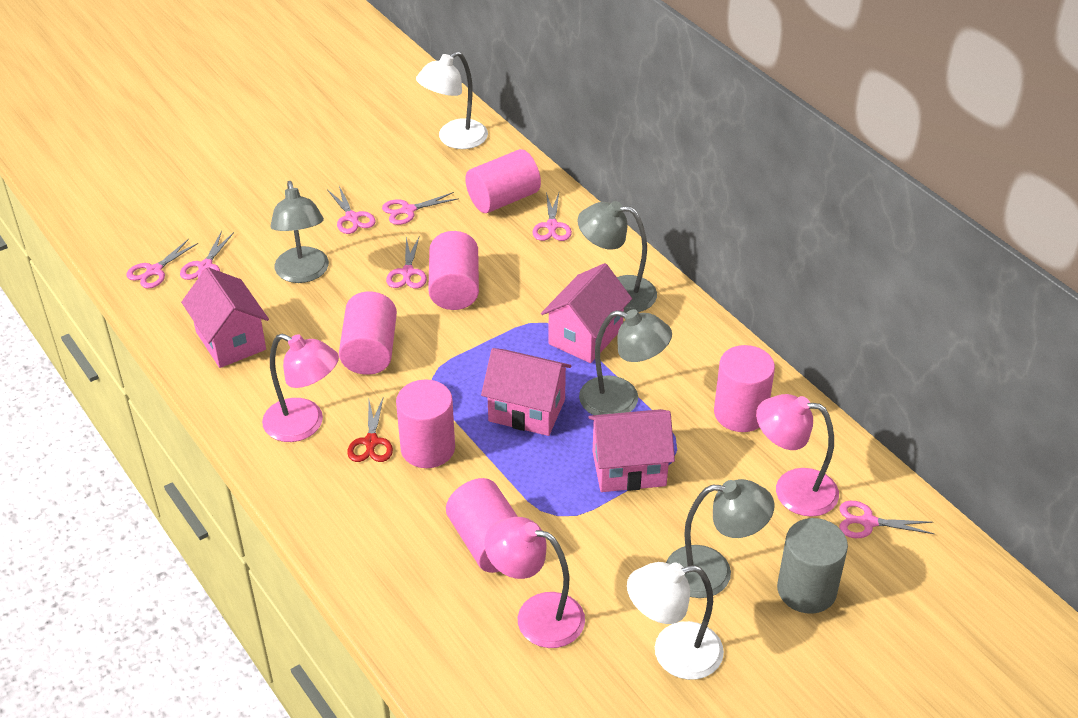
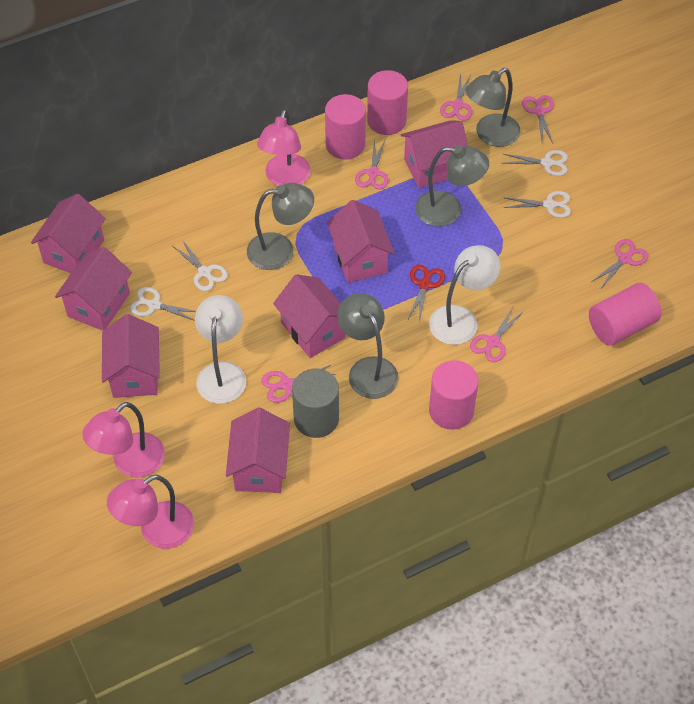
pink cylinder: 6 -> 4
pink house: 4 -> 7
pink scissors: 7 -> 6
white scissors: 0 -> 4

